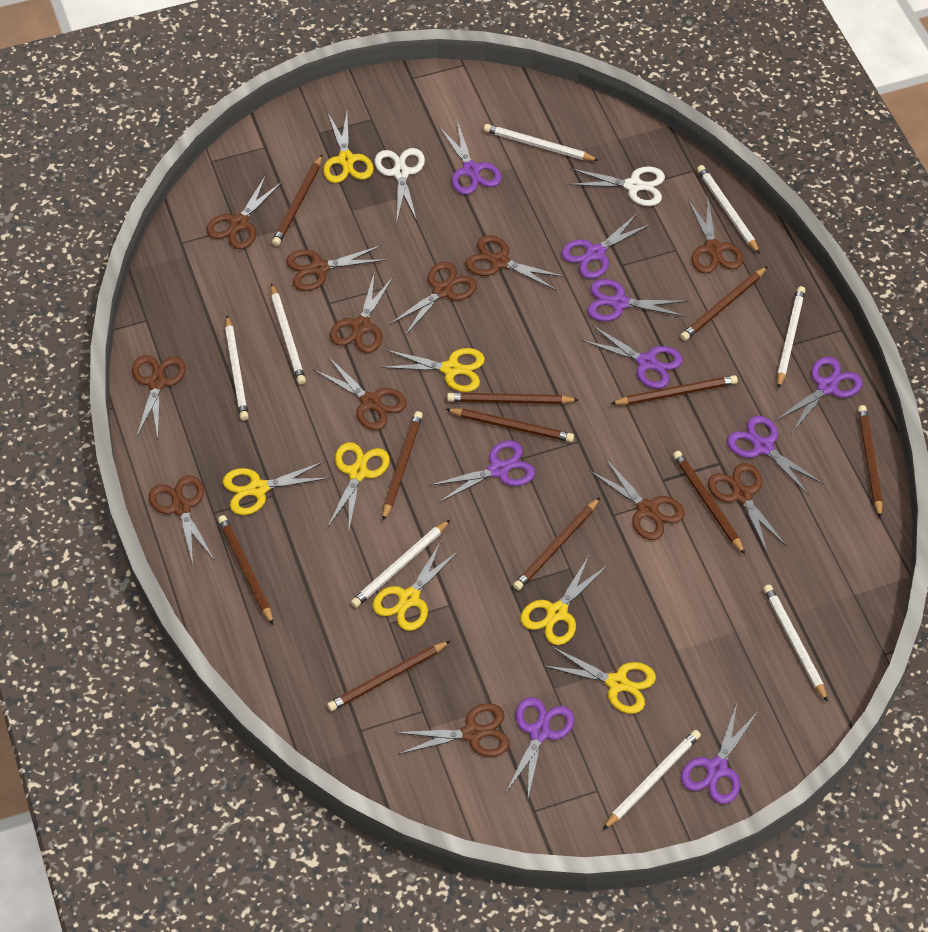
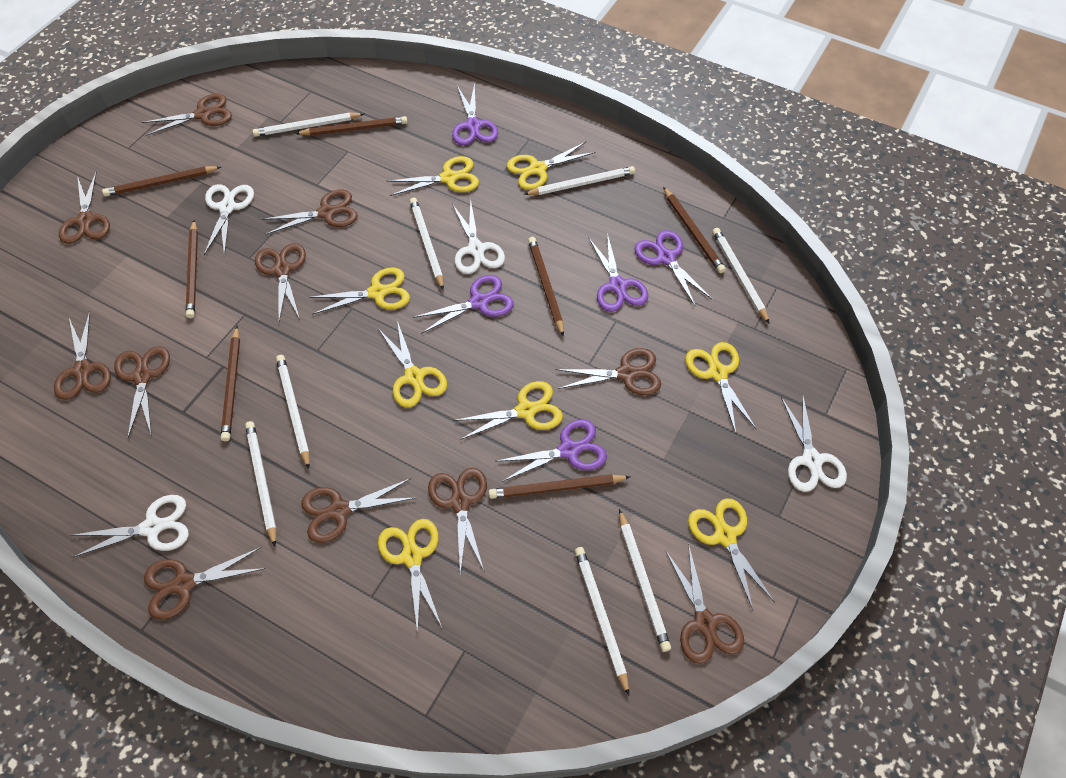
brown pencil: 11 -> 7
brown scissors: 12 -> 11
purple scissors: 9 -> 5
white scissors: 2 -> 4
yellow scissors: 7 -> 8

